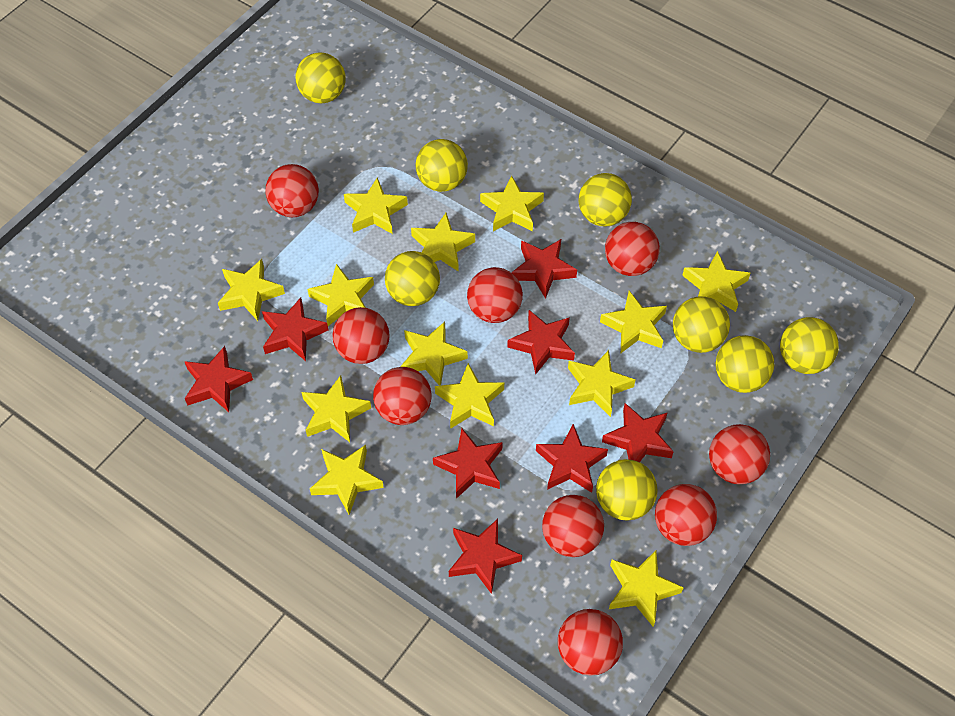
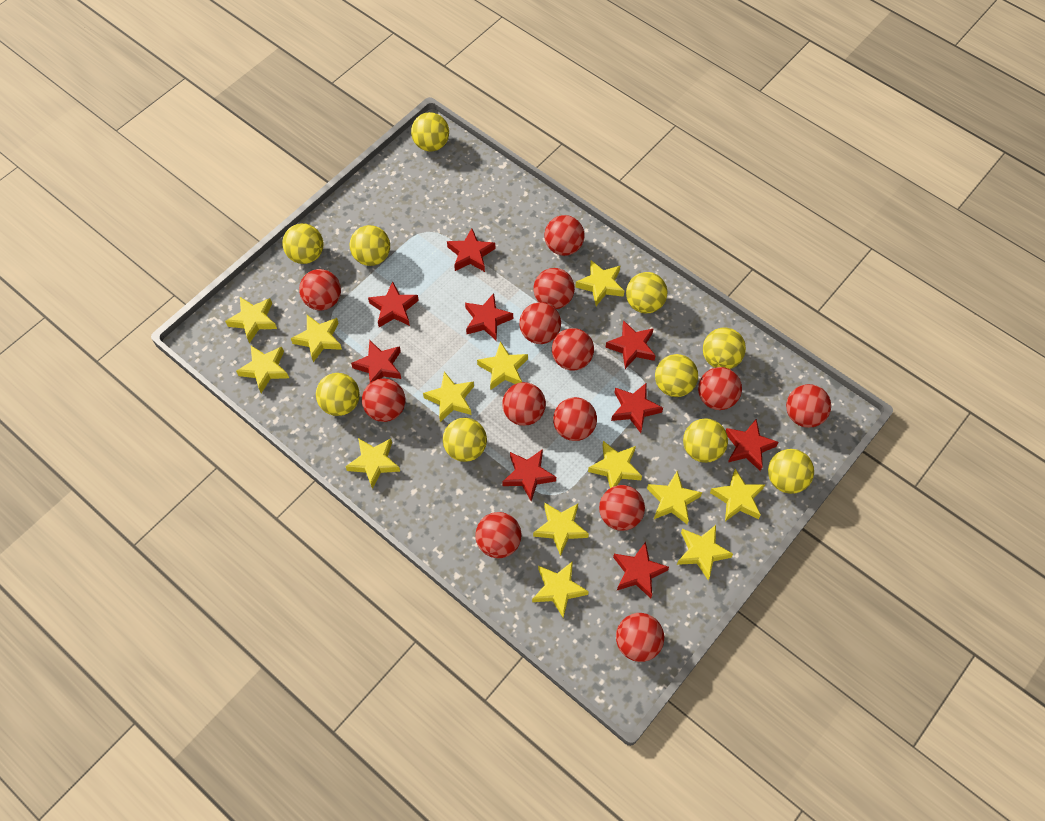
red ball: 9 -> 13
red star: 8 -> 9
yellow ball: 8 -> 10

